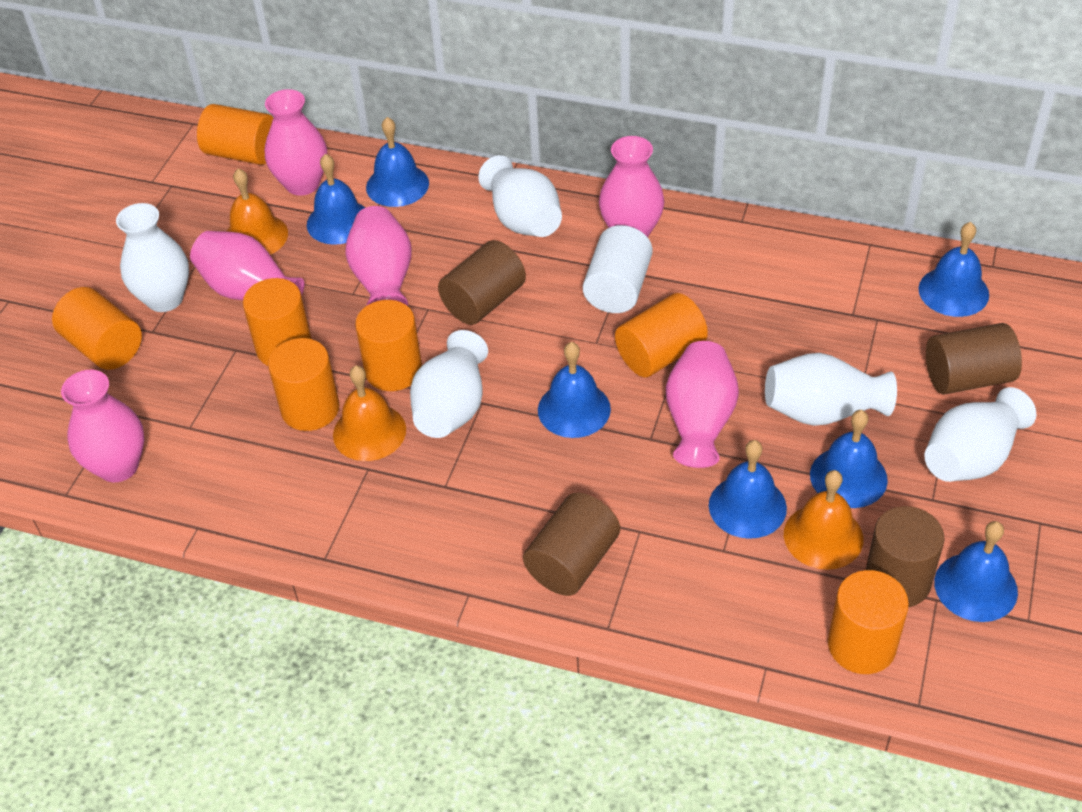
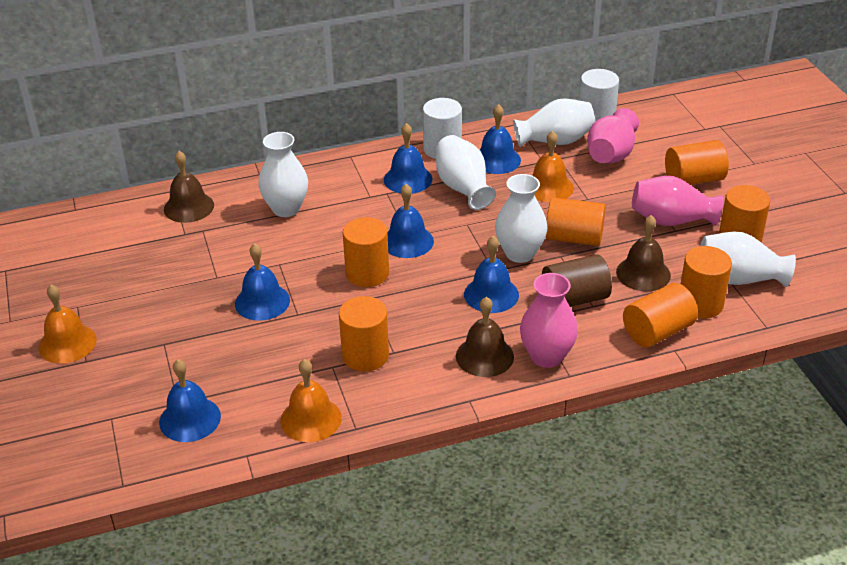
blue bell: 7 -> 6
brown bell: 0 -> 3
brown cylinder: 4 -> 1
pink vase: 6 -> 3
white cylinder: 1 -> 2

